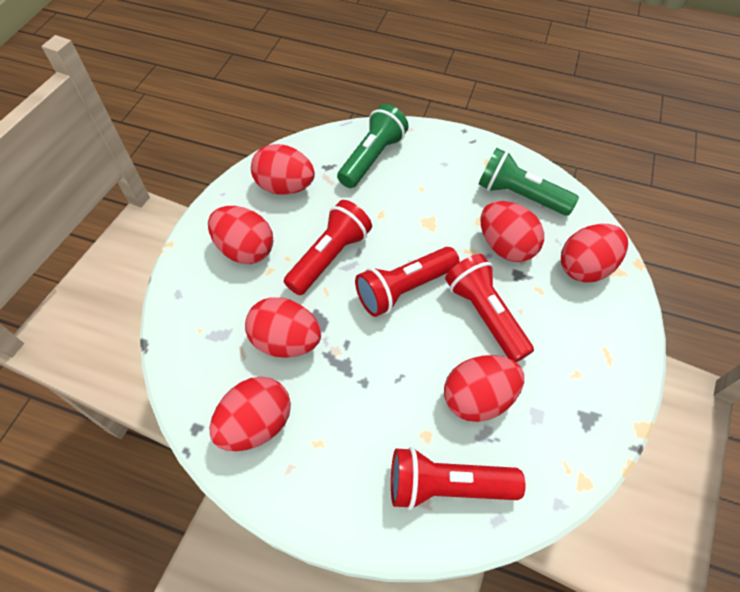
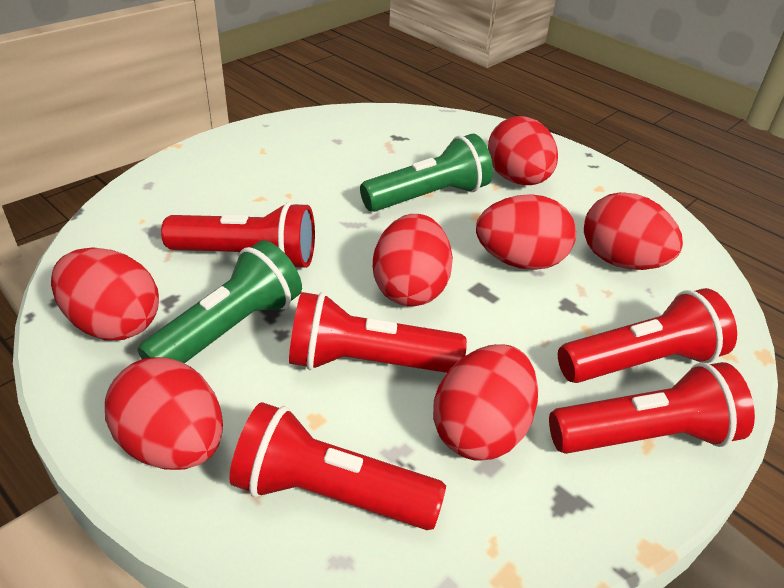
red flashlight: 4 -> 5

